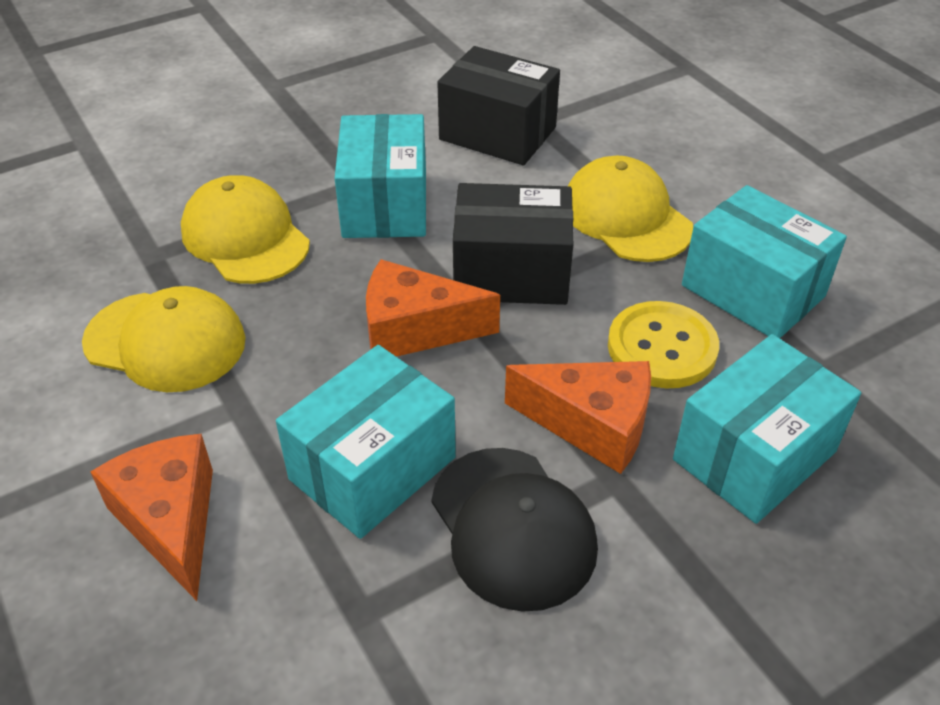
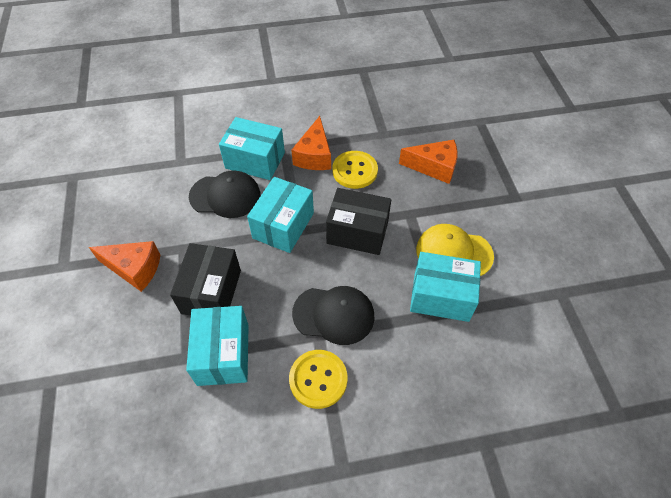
black cap: 1 -> 2
yellow button: 1 -> 2
yellow cap: 3 -> 1

